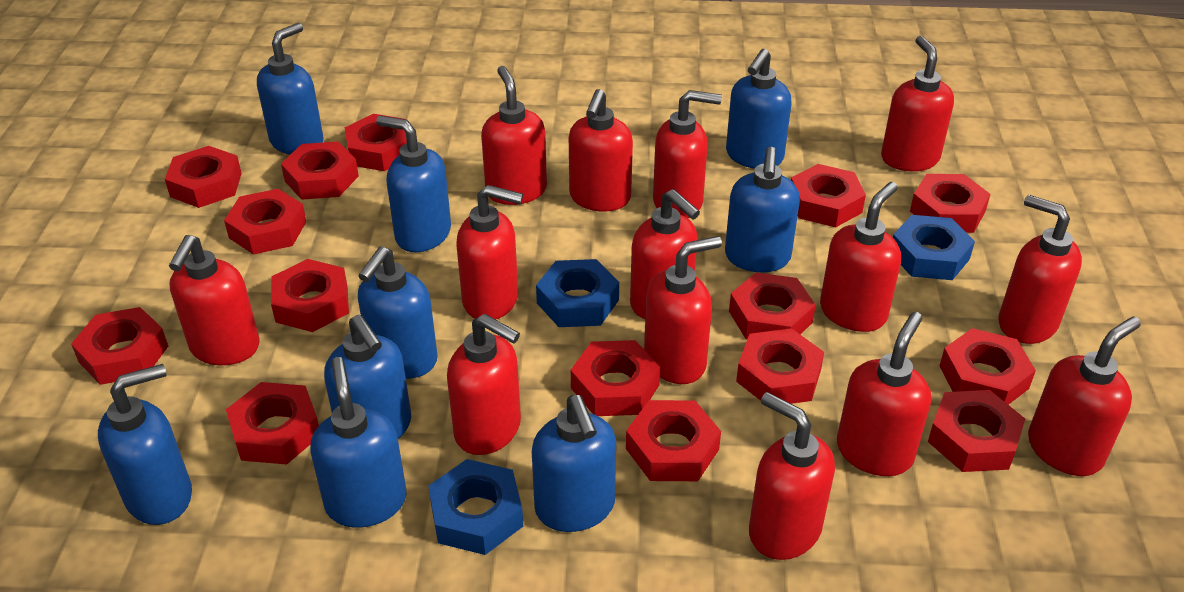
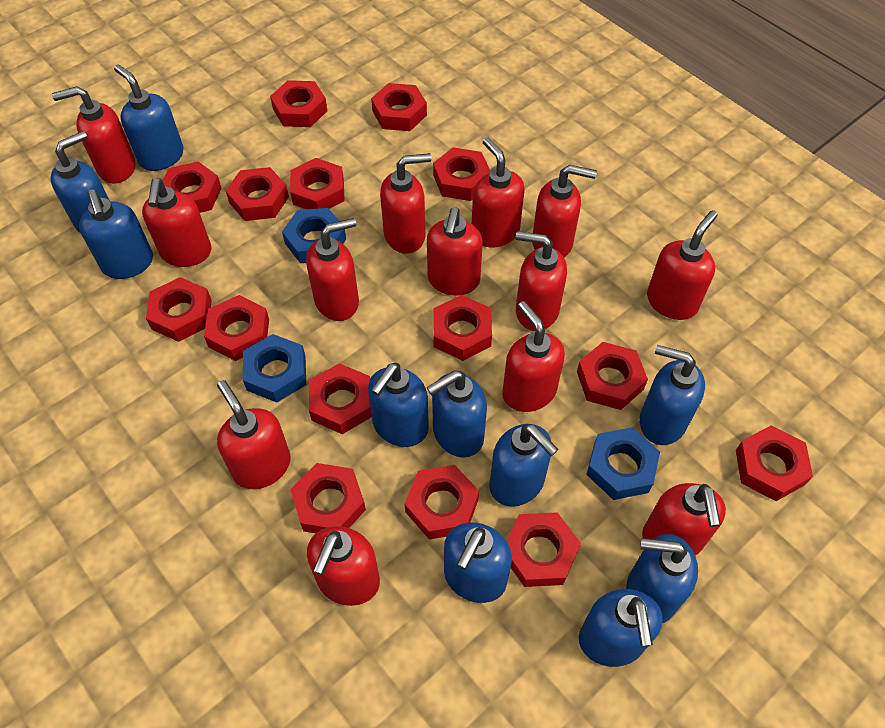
blue soap dispenser: 9 -> 10
red soap dispenser: 14 -> 13

